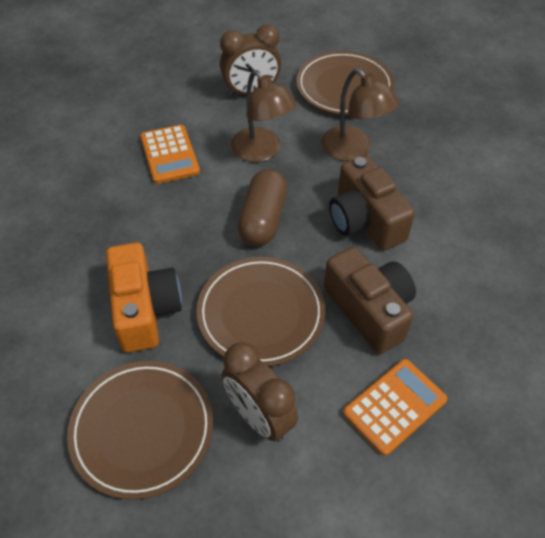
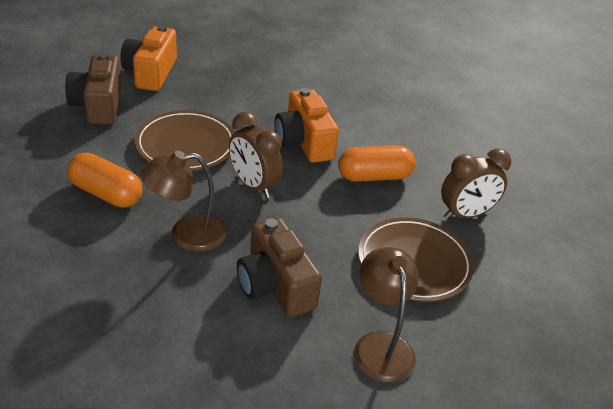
brown capsule: 1 -> 0
brown plate: 3 -> 2
orange calculator: 2 -> 0
orange camera: 1 -> 2
orange capsule: 0 -> 2

